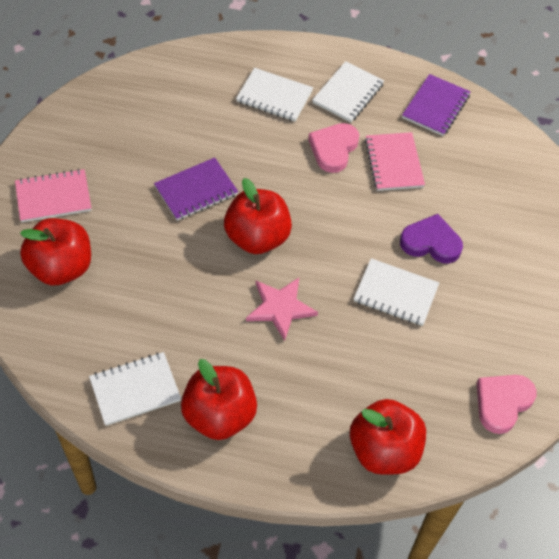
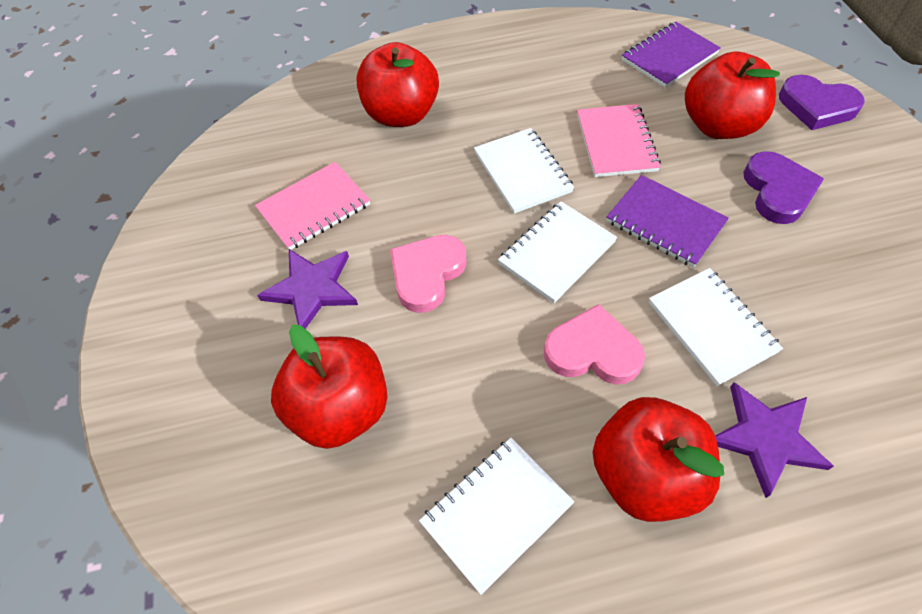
pink star: 1 -> 0
purple heart: 1 -> 2
purple star: 0 -> 2

